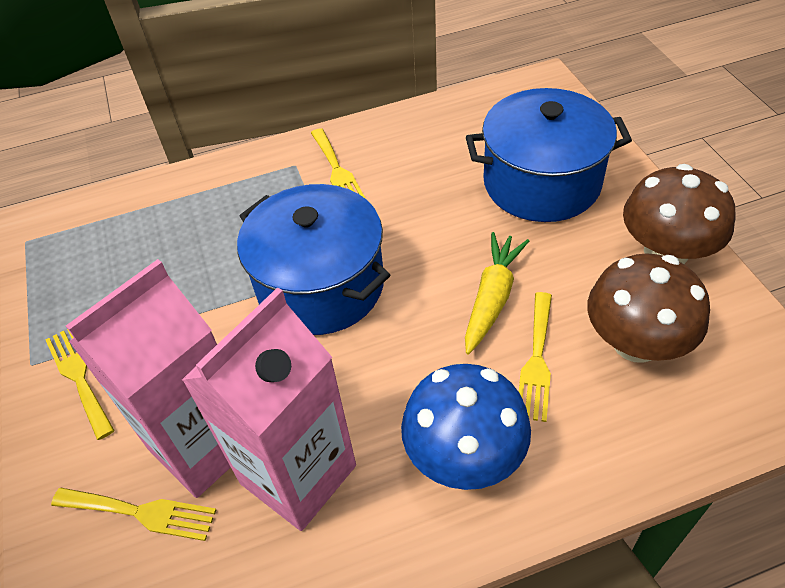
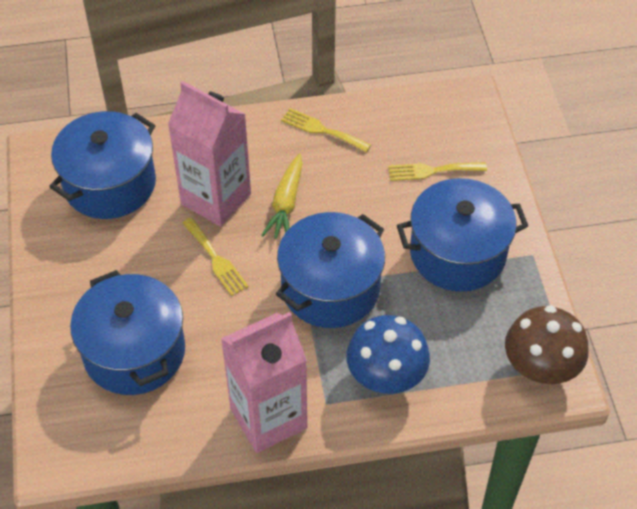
blue pot: 2 -> 4
brown mushroom: 2 -> 1
yellow fork: 4 -> 3

